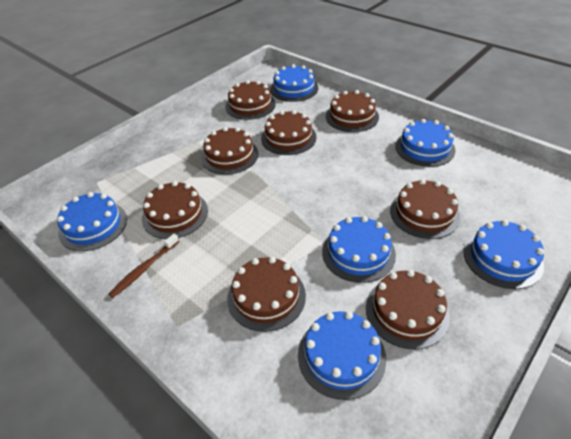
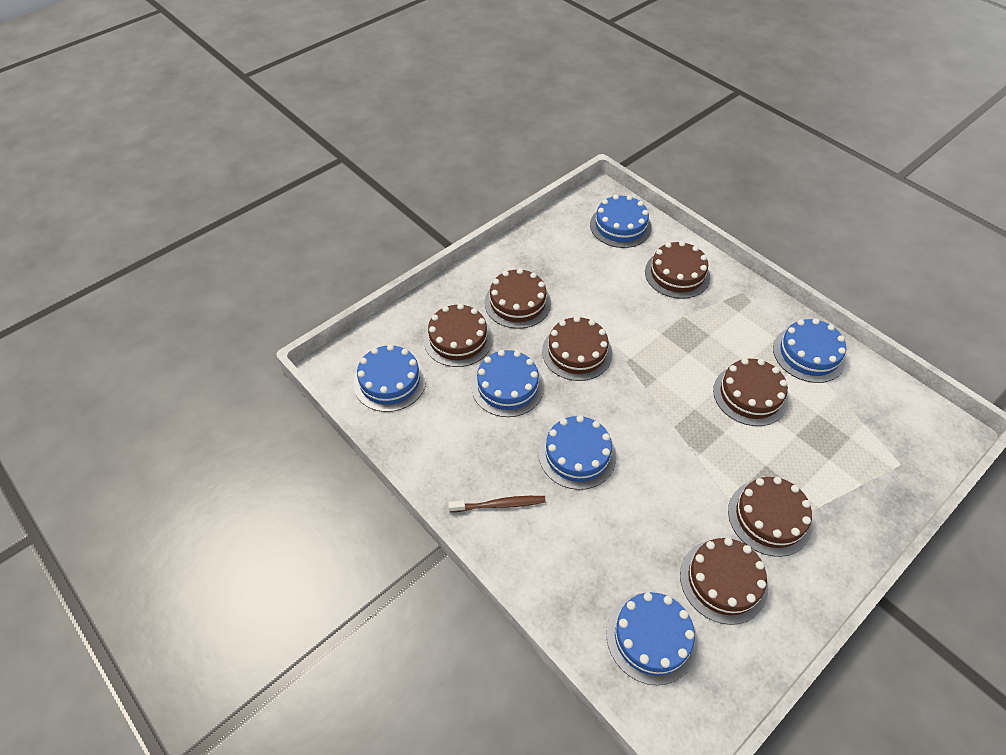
brown cake: 8 -> 7

